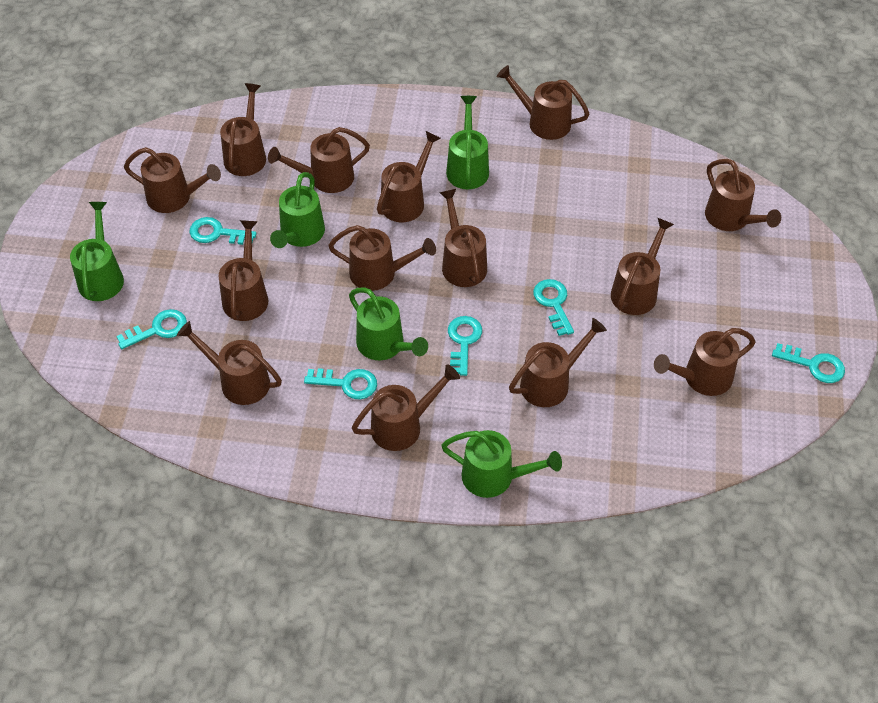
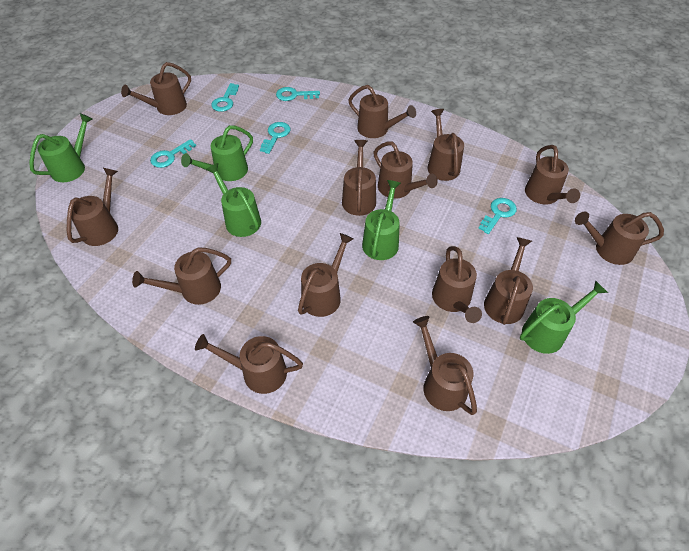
turquoise key: 6 -> 5

